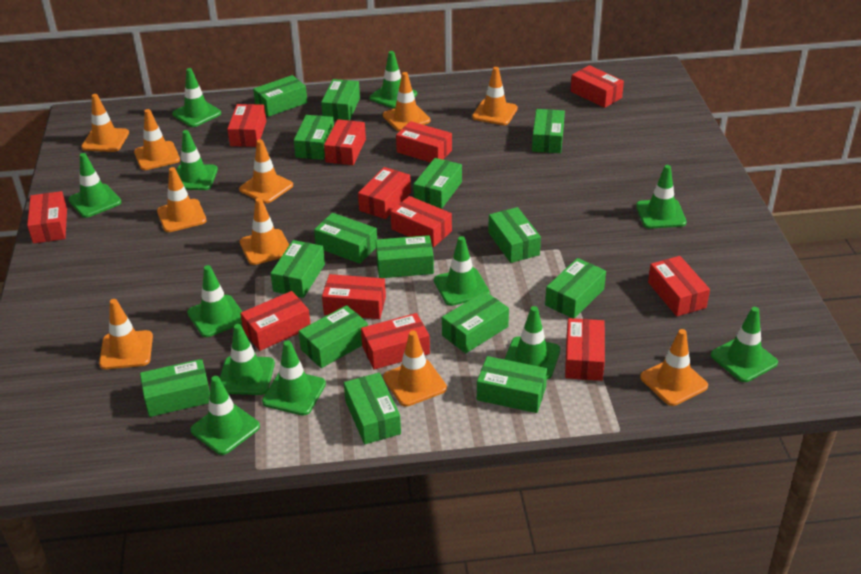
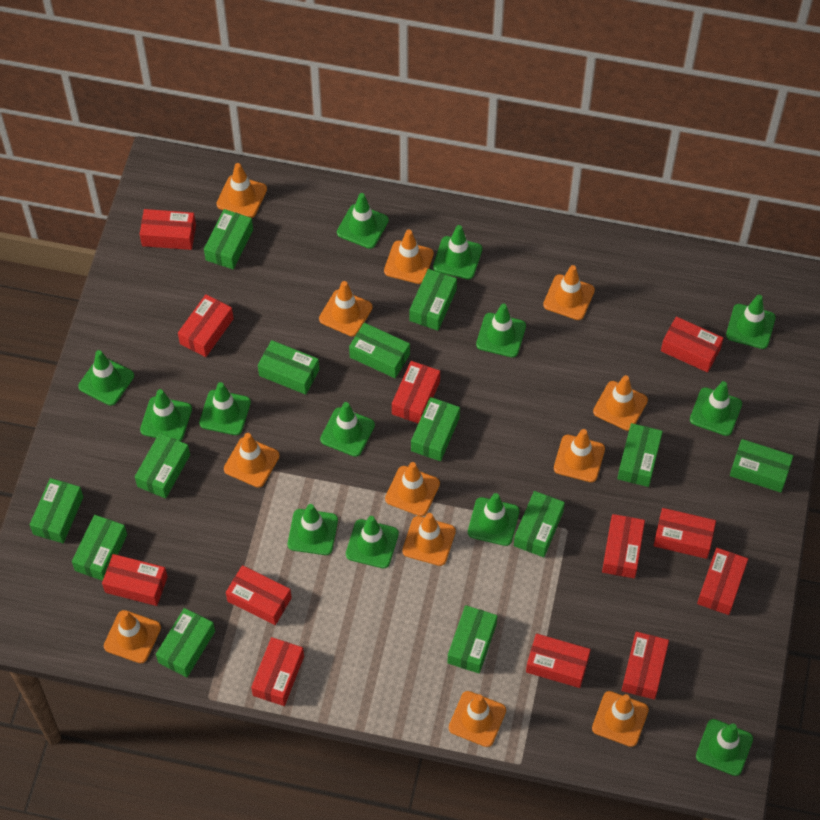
green box: 15 -> 13
green traffic cone: 12 -> 13
orange traffic cone: 10 -> 12

